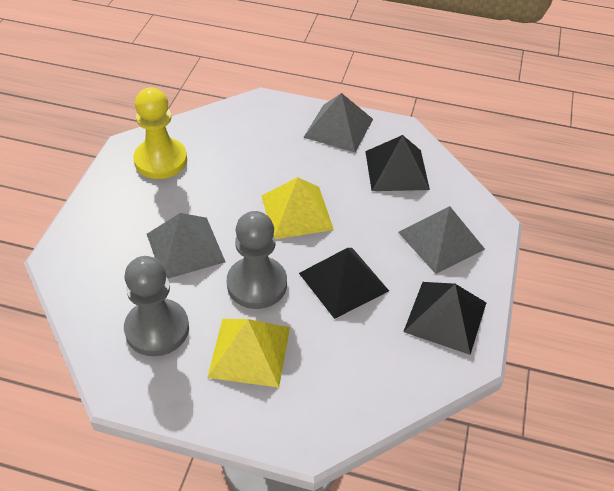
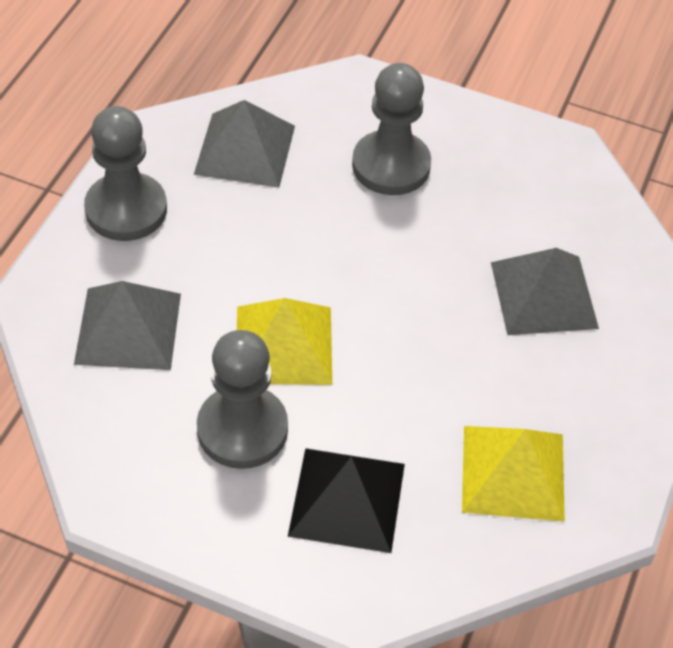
black pyramid: 3 -> 1
grey pawn: 2 -> 3
yellow pawn: 1 -> 0

